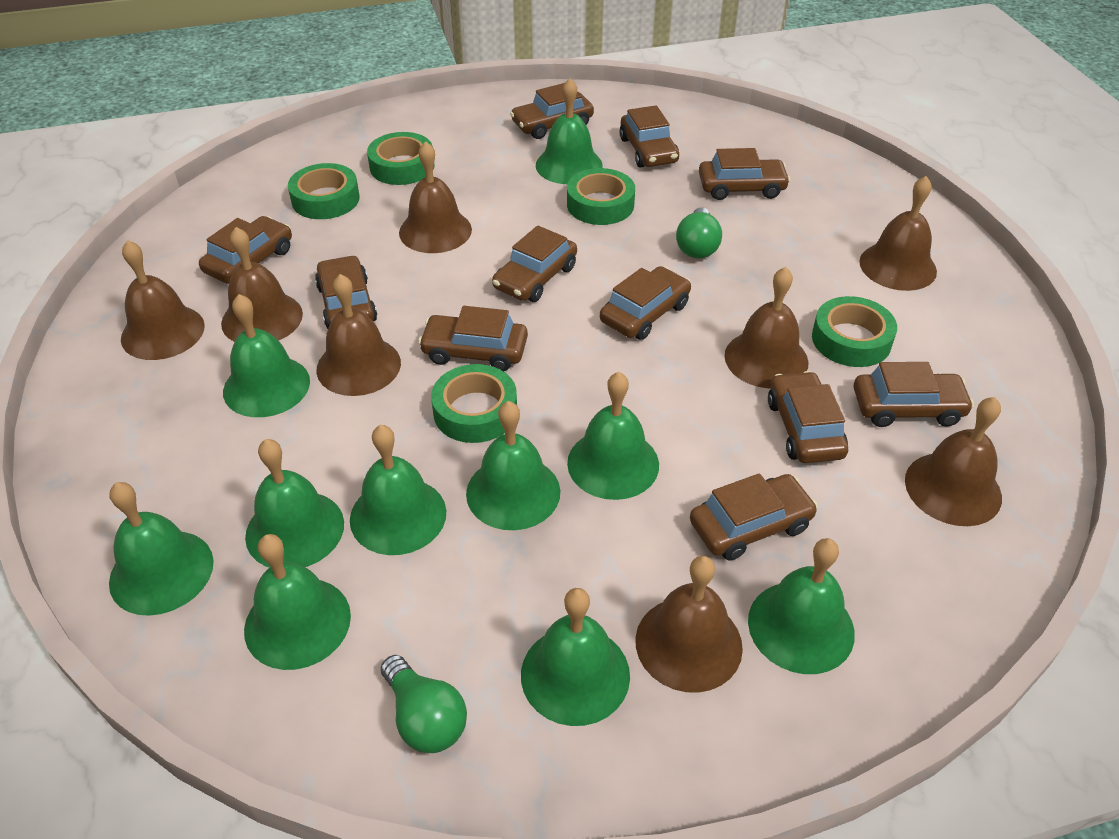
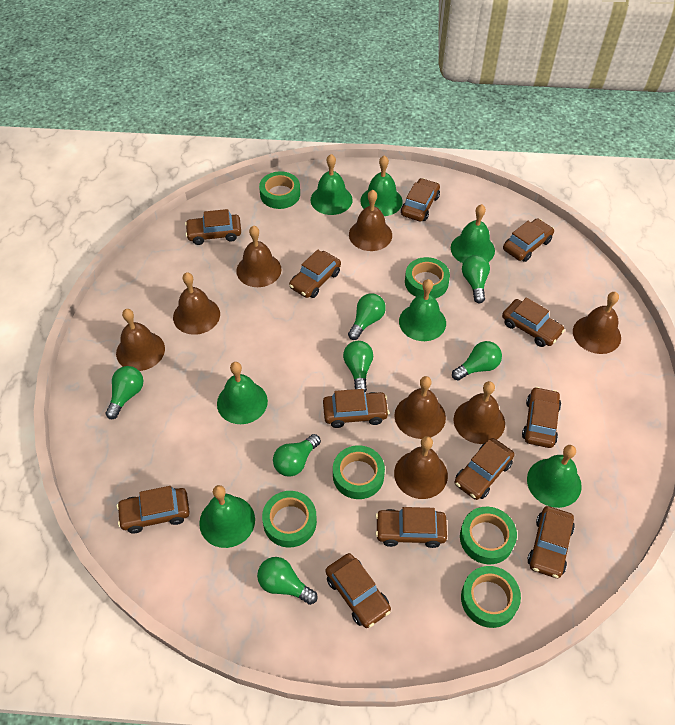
brown car: 11 -> 12
green bell: 10 -> 7
green light bulb: 2 -> 7
green tape: 5 -> 6

